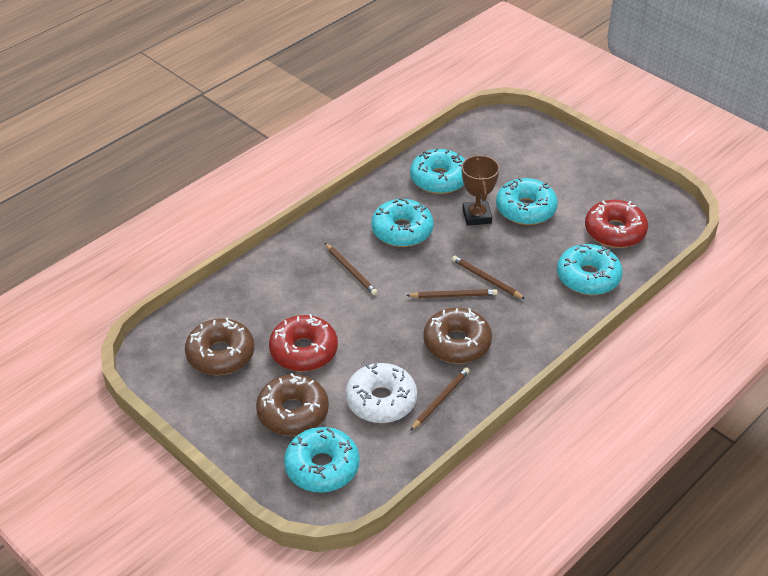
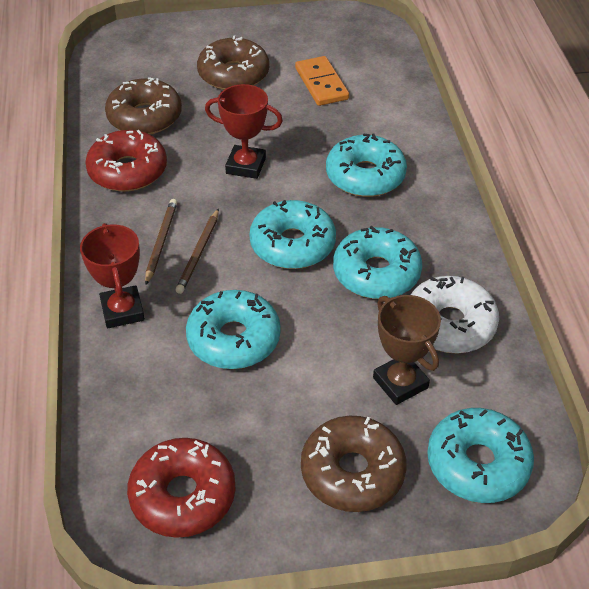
brown pencil: 4 -> 2
orange domino: 0 -> 1
red trophy: 0 -> 2

